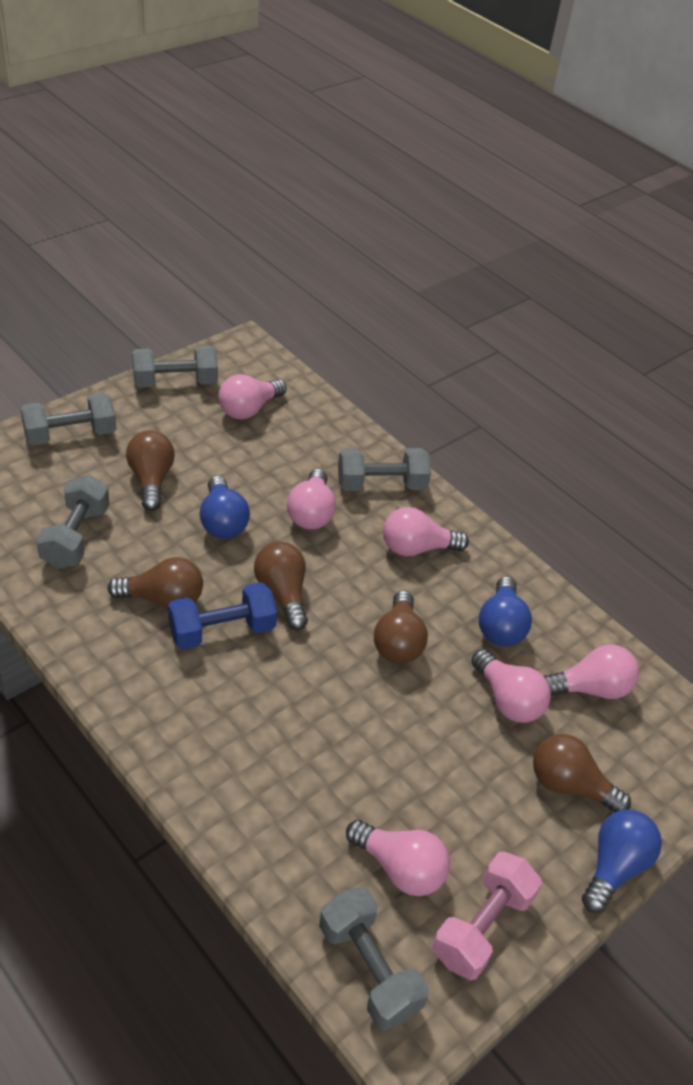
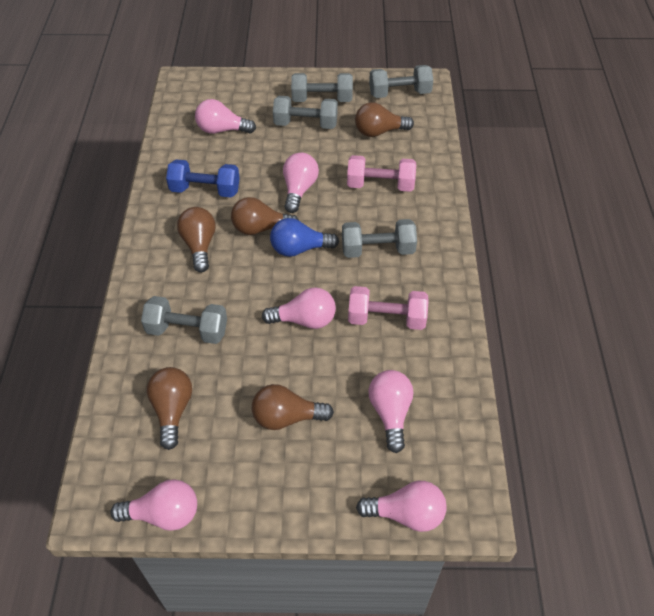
blue light bulb: 3 -> 1
pink dumbbell: 1 -> 2

